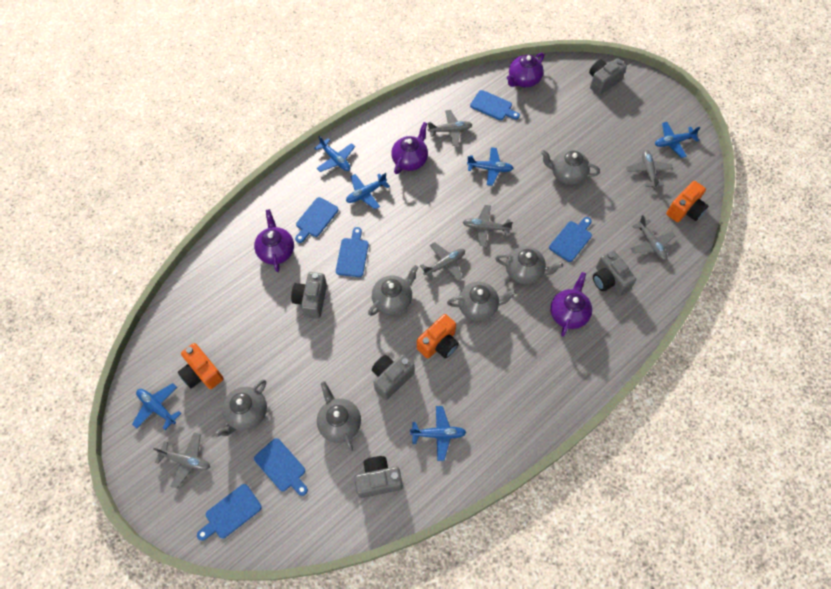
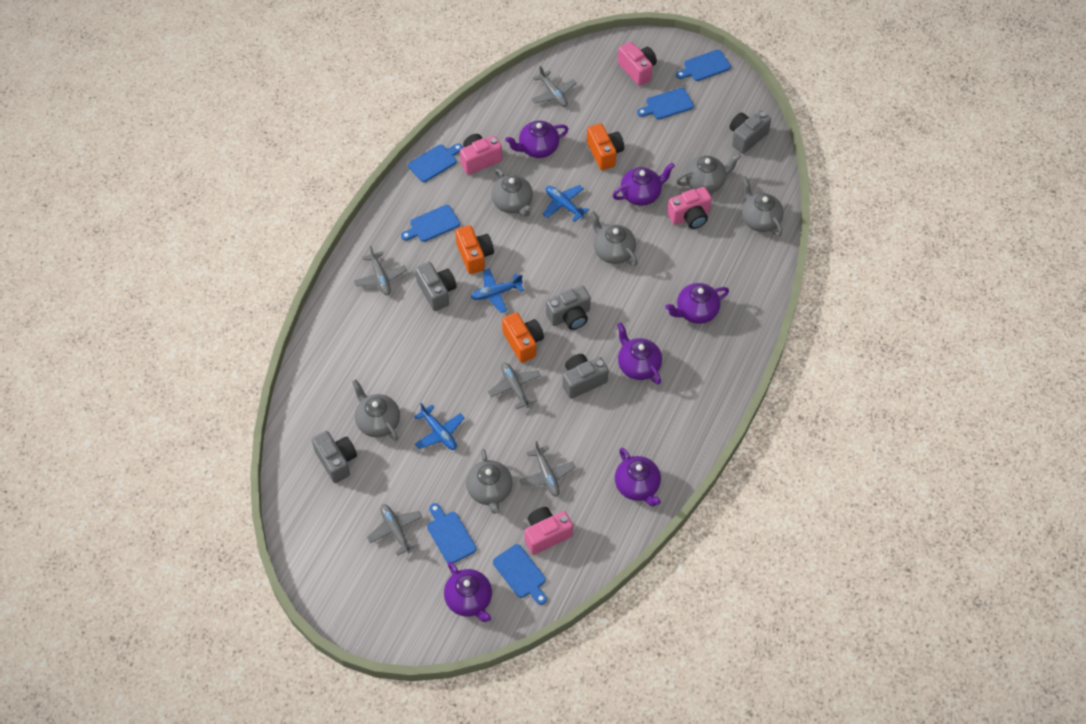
blue plane: 6 -> 3
grey plane: 6 -> 5
pink camera: 0 -> 4
purple teapot: 4 -> 6

